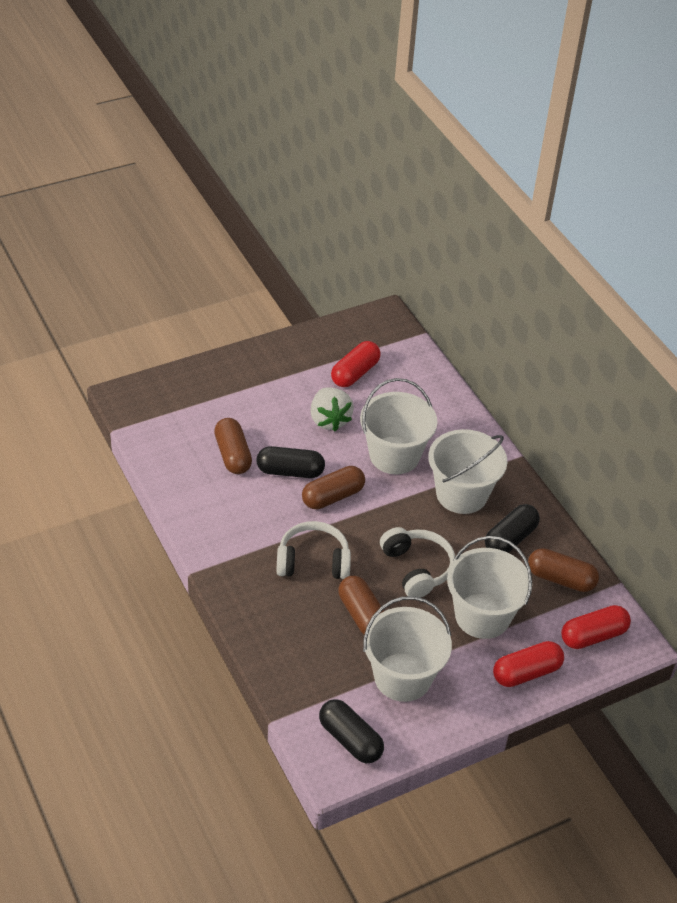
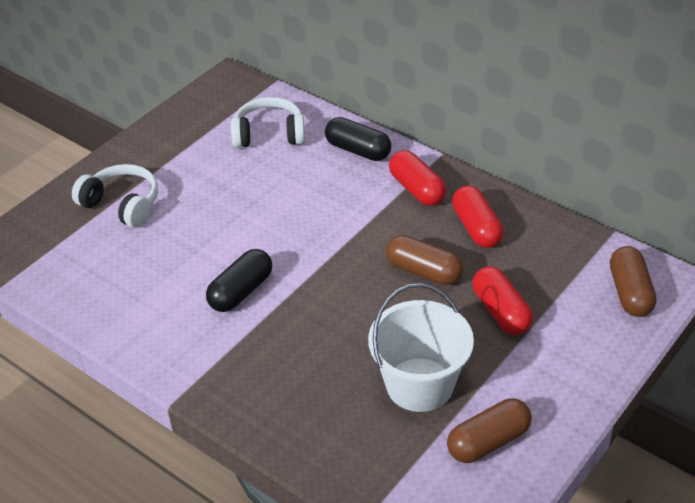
black capsule: 3 -> 2
brown capsule: 4 -> 3
white bucket: 4 -> 1
white strawberry: 1 -> 0

